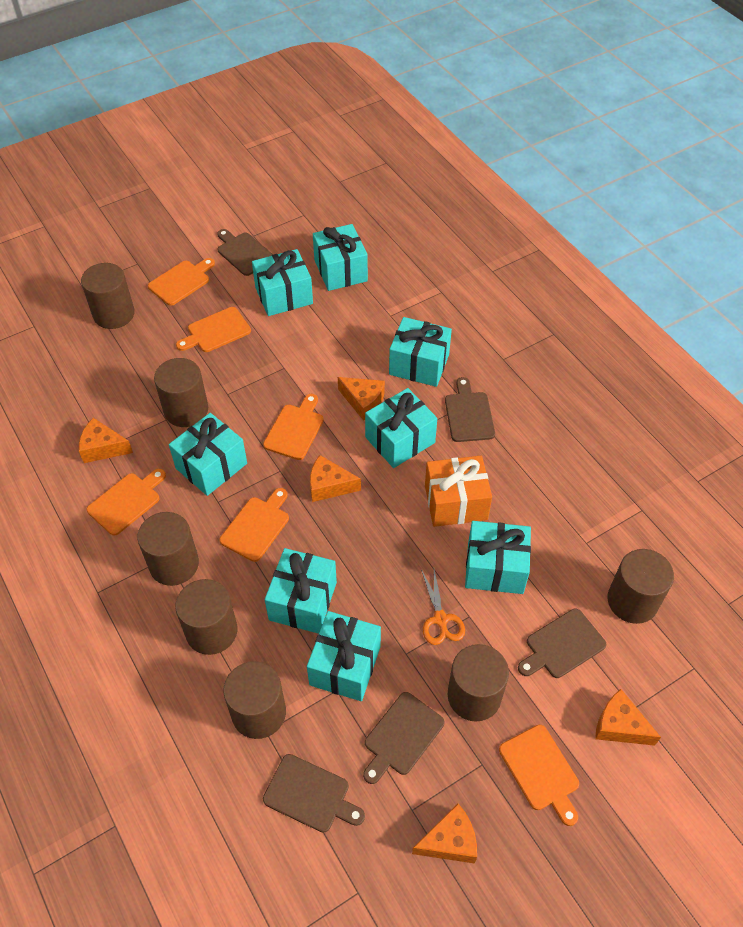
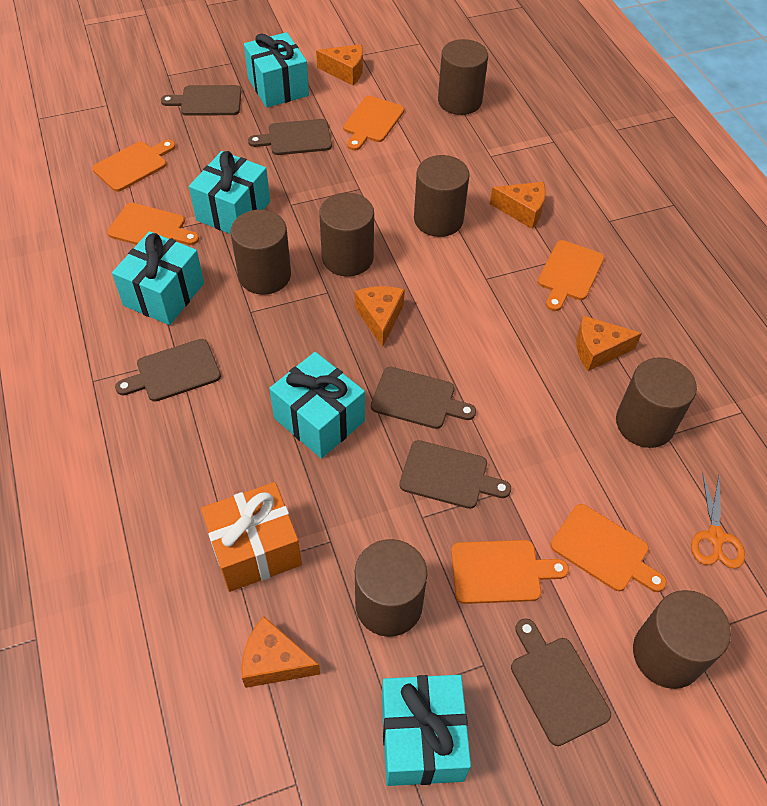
brown cutting board: 5 -> 6
turquoise gift: 8 -> 5

